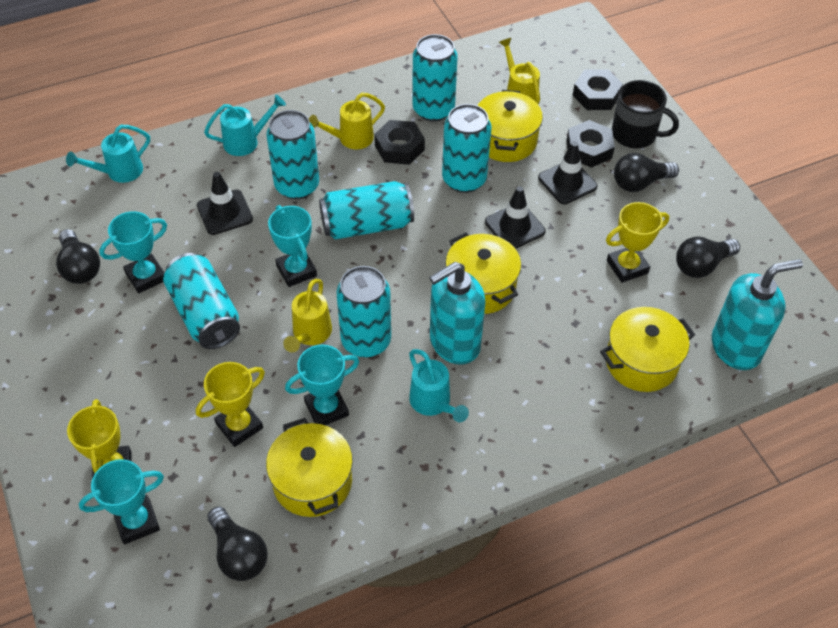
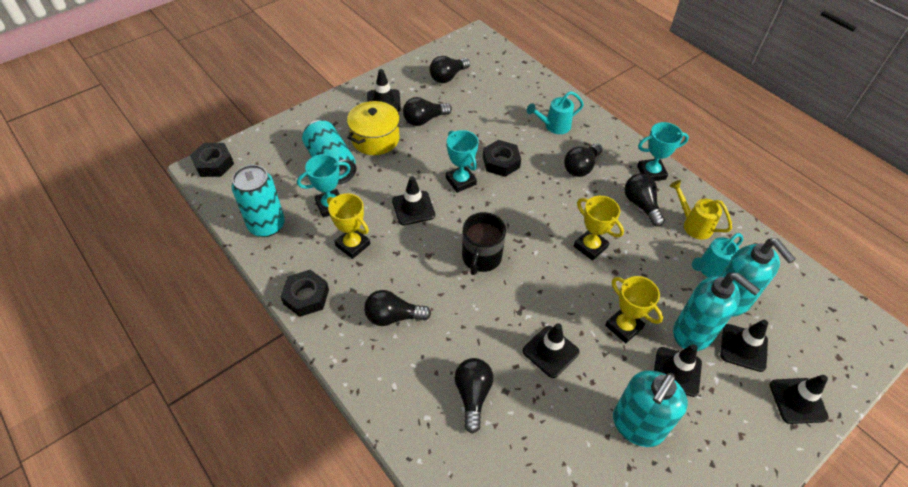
black light bulb: 4 -> 6
black traffic cone: 3 -> 6
turquoise can: 6 -> 2
turquoise soap dispenser: 2 -> 3
turquoise trophy: 4 -> 3
turquoise watering can: 3 -> 2
yellow pot: 4 -> 1
yellow watering can: 3 -> 1

